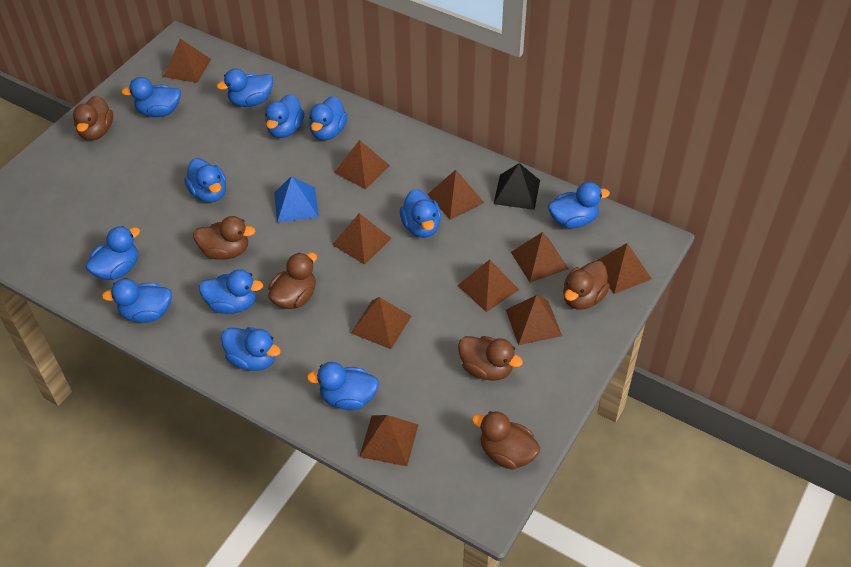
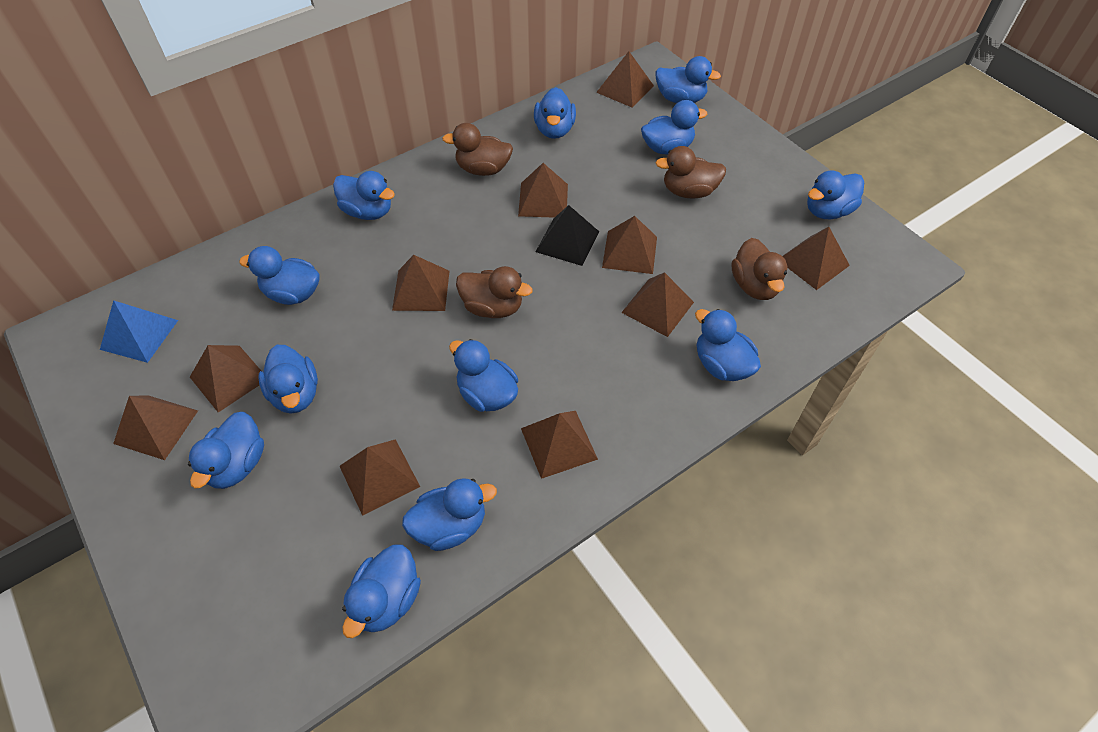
brown duck: 6 -> 4

